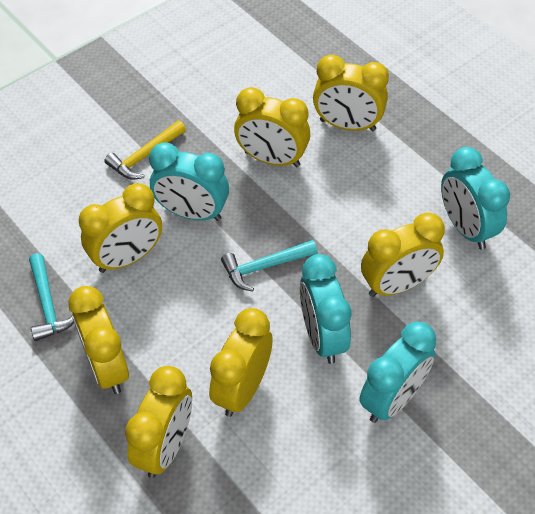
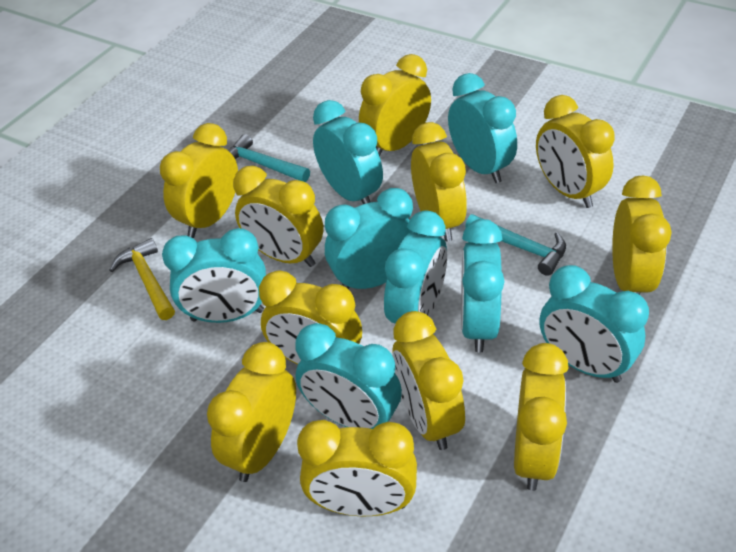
turquoise clock: 4 -> 8
yellow clock: 7 -> 11

